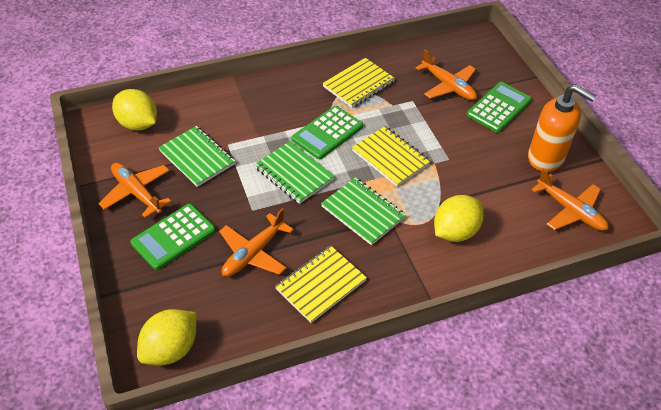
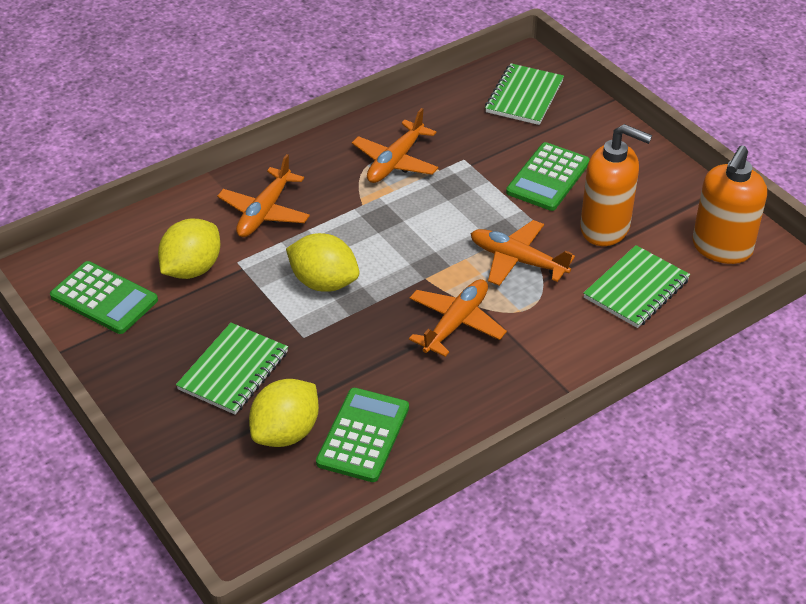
orange soap dispenser: 1 -> 2
yellow notebook: 3 -> 0

